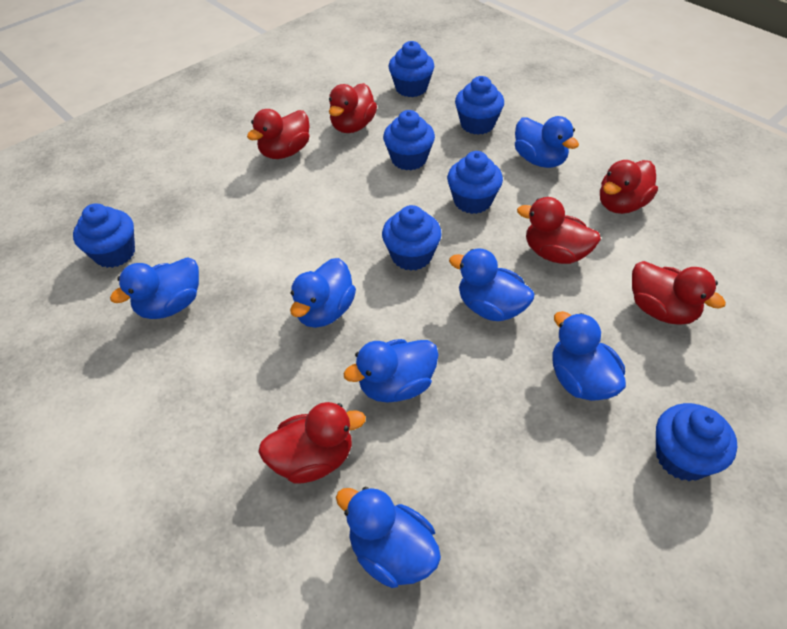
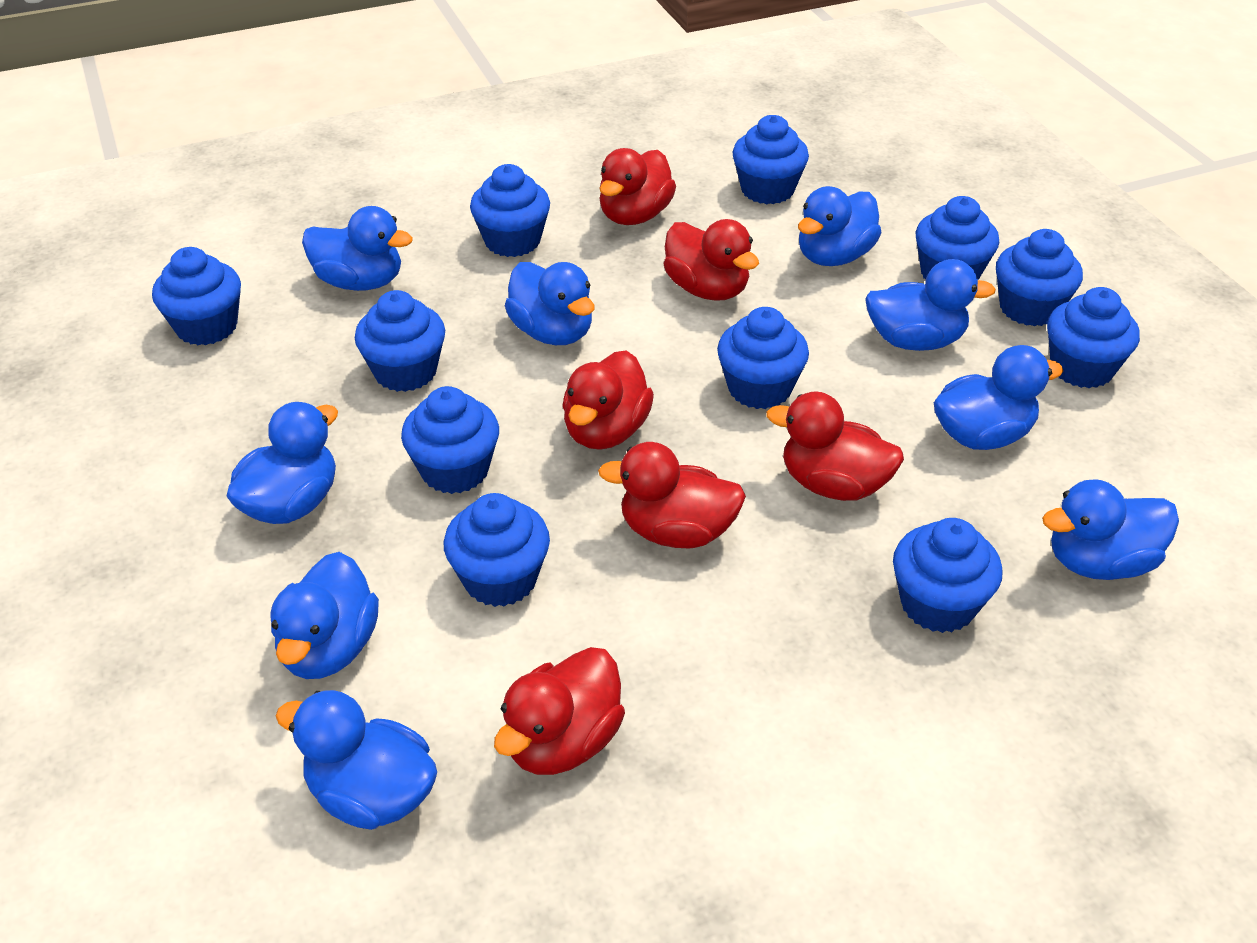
blue cupcake: 7 -> 11
blue duck: 7 -> 9

